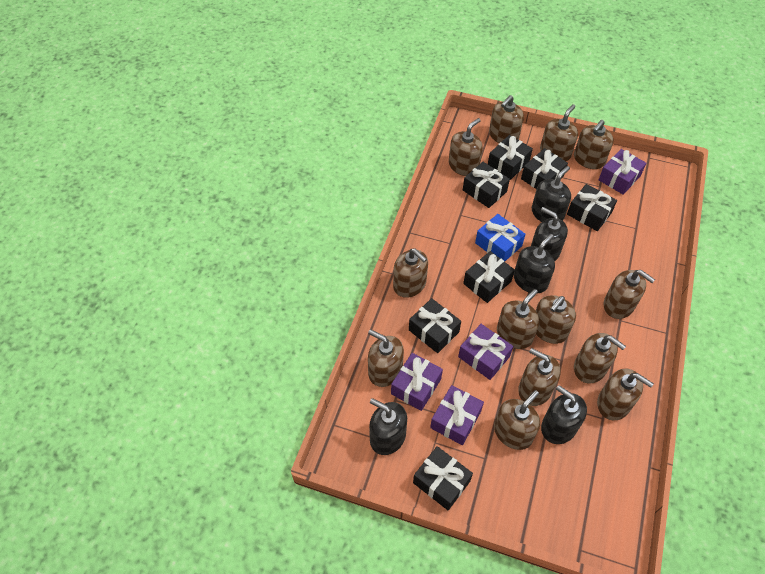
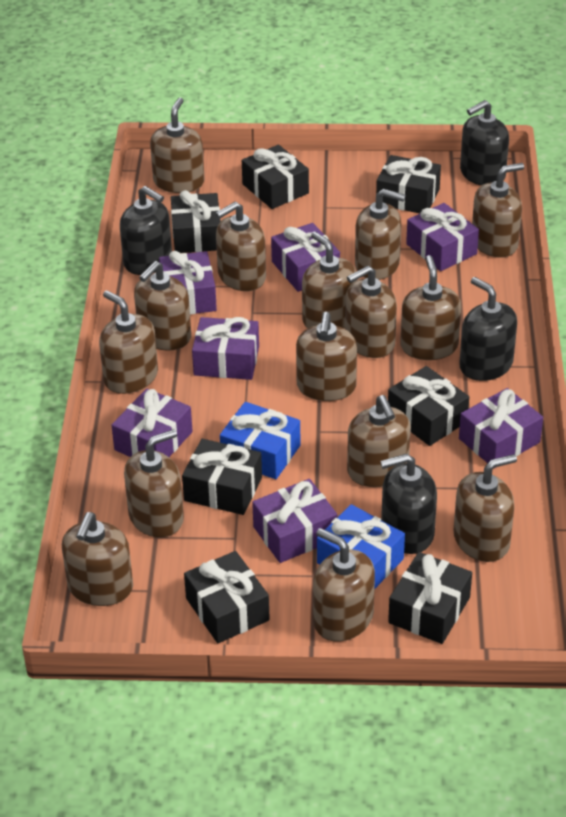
black soap dispenser: 5 -> 4
blue gift: 1 -> 2
brown soap dispenser: 13 -> 15
purple gift: 4 -> 7

